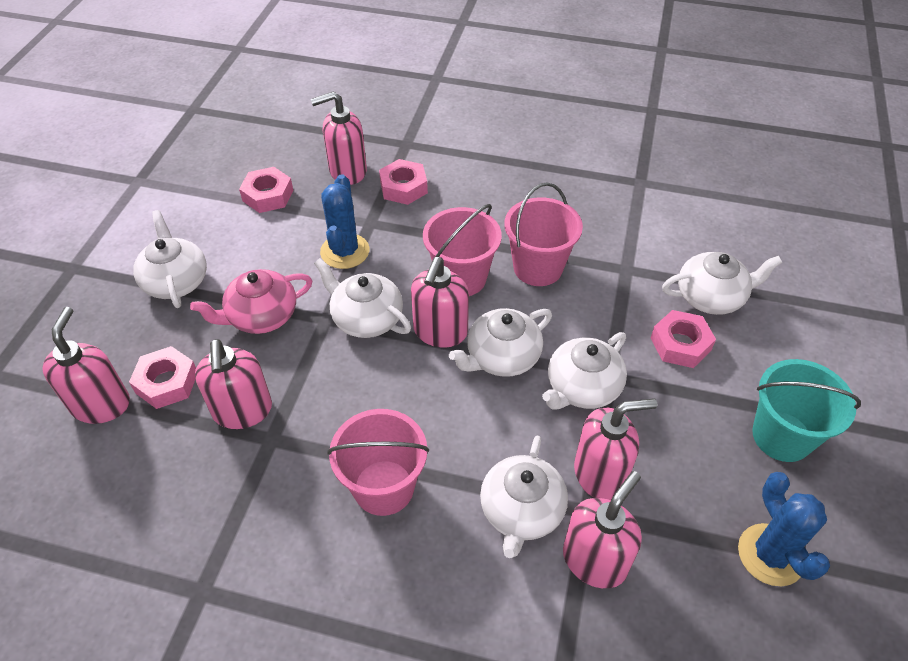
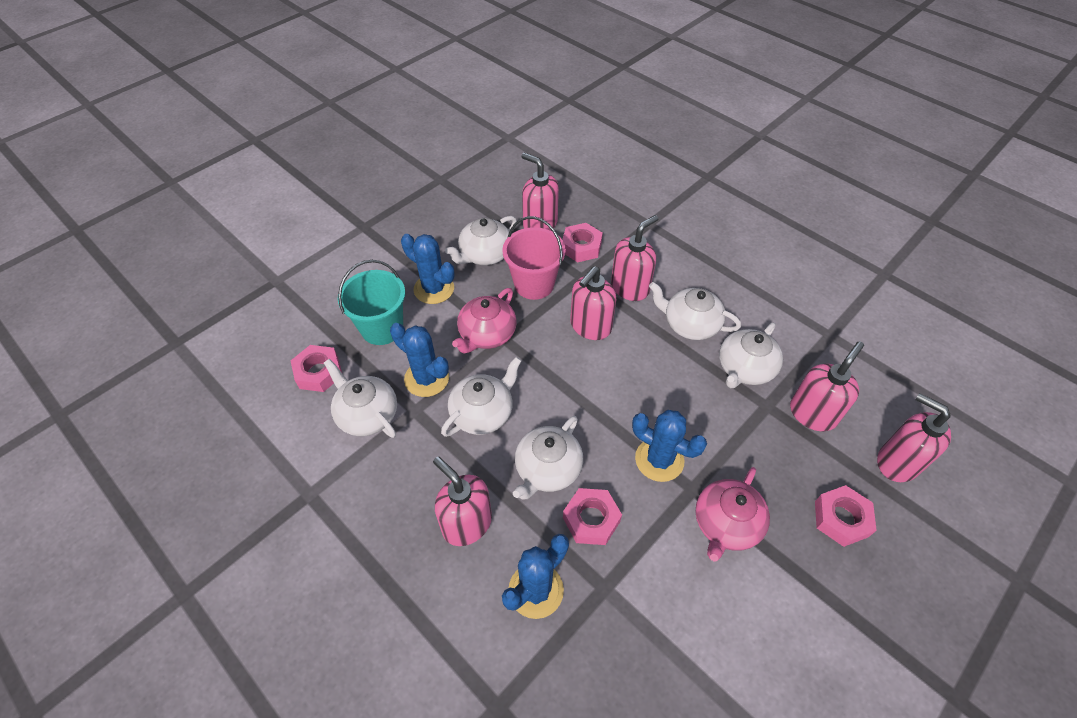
blue cactus: 2 -> 4
pink bucket: 3 -> 1
pink teapot: 1 -> 2

